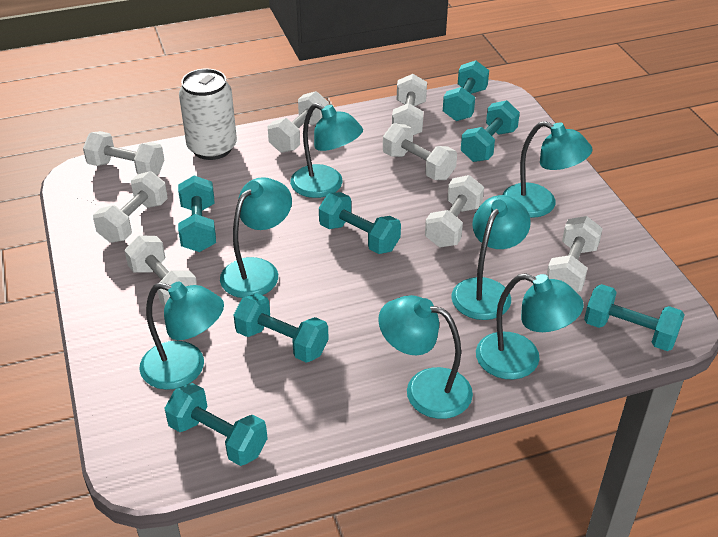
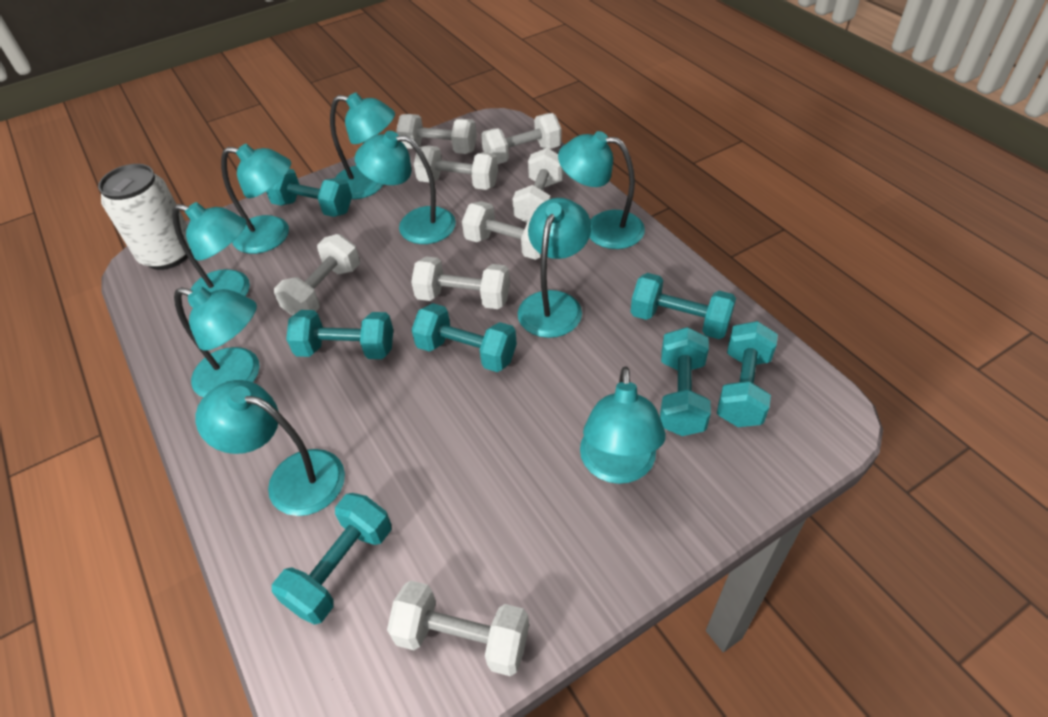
turquoise lamp: 7 -> 9

